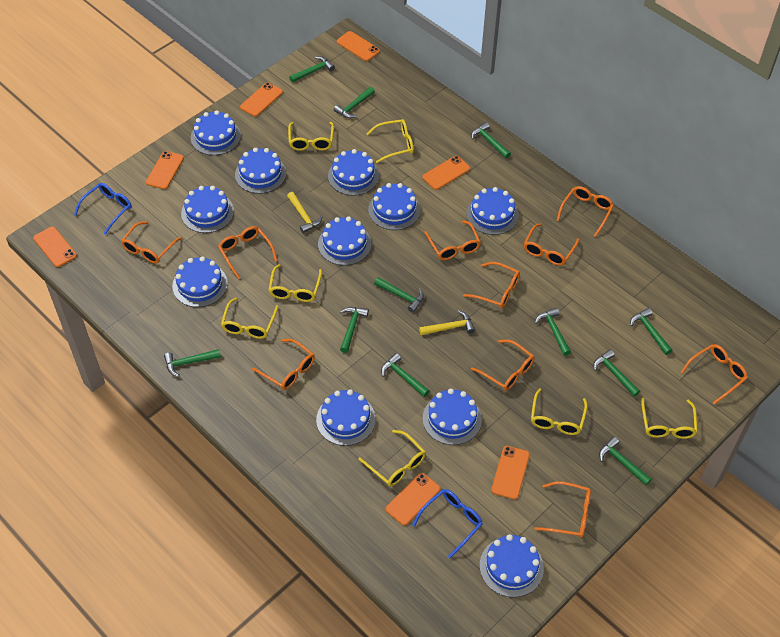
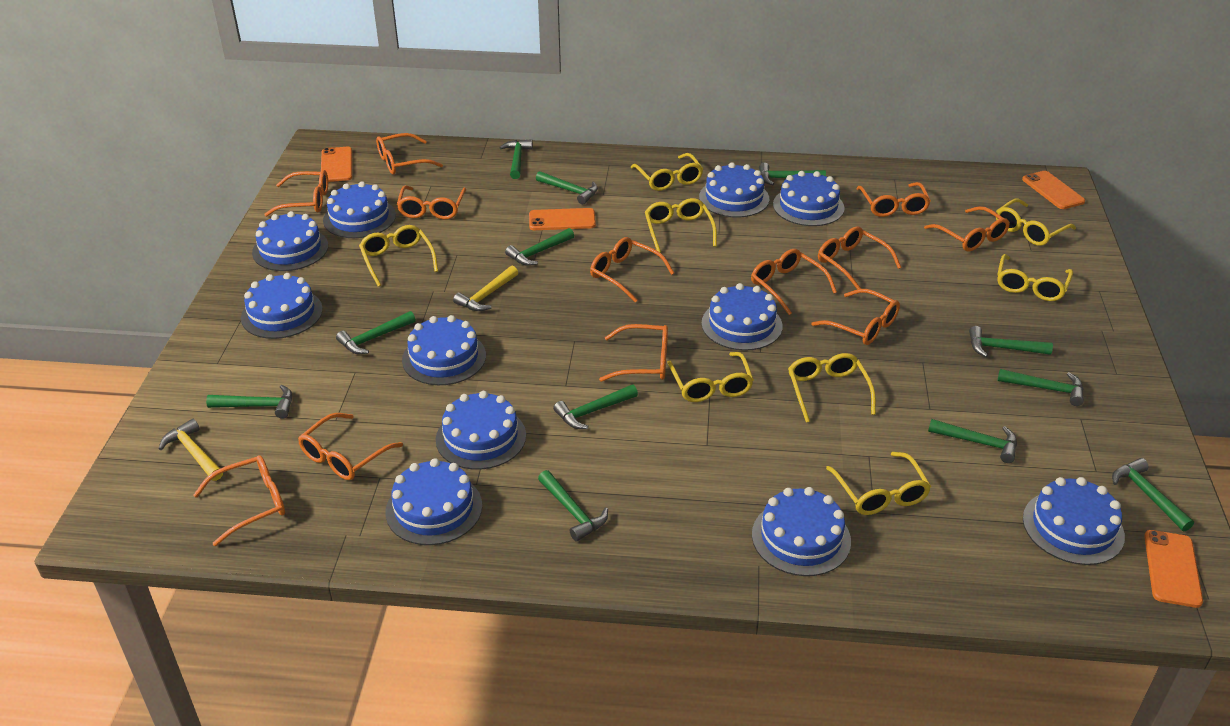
blue glasses: 2 -> 0
green hammer: 11 -> 12
orange glasses: 10 -> 12
orange phone: 7 -> 4
yellow glasses: 7 -> 8

